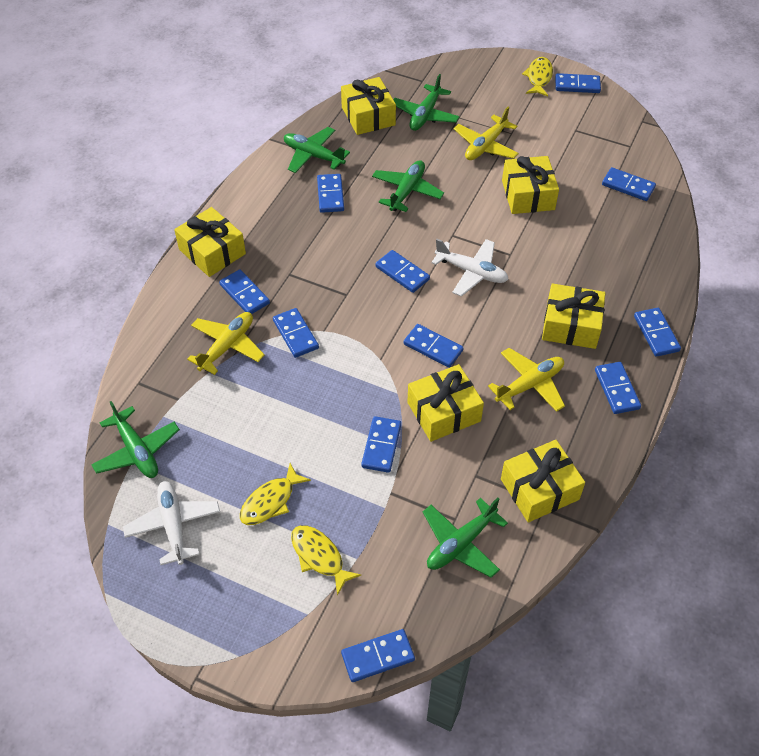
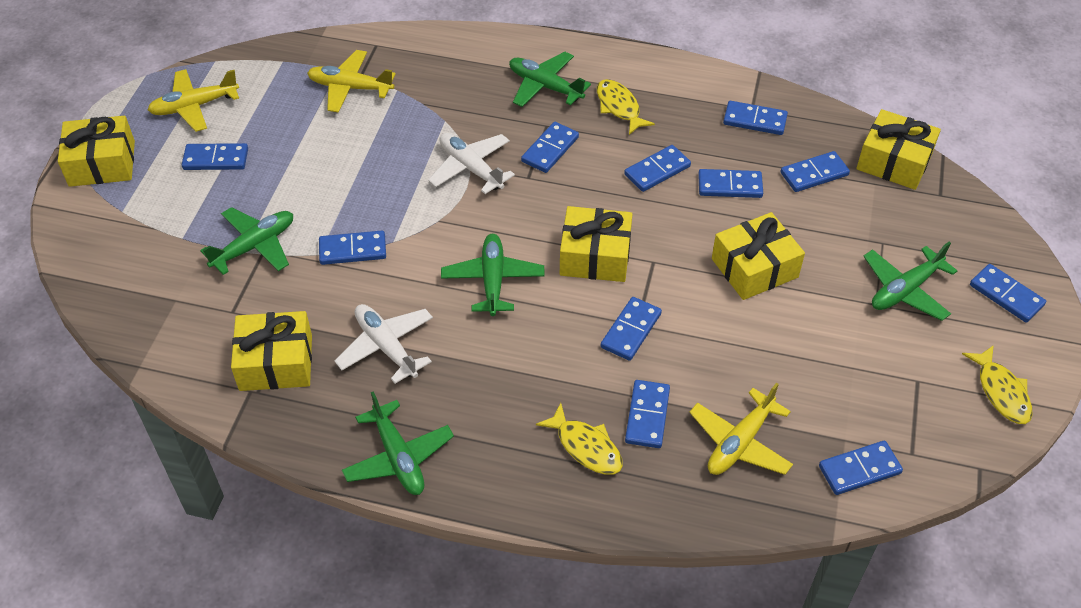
yellow gift: 6 -> 5

